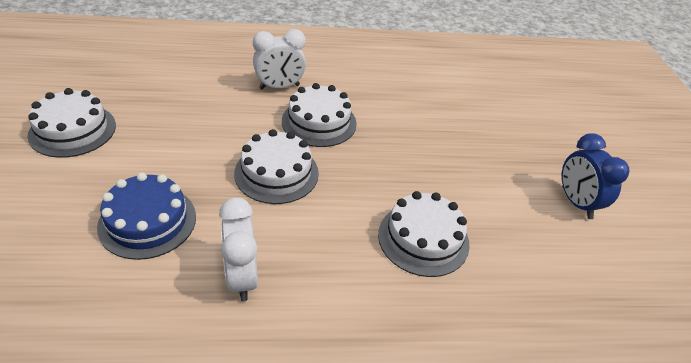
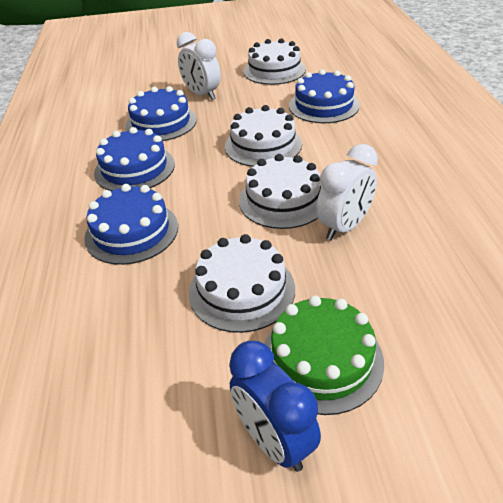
blue cake: 1 -> 4
green cake: 0 -> 1

